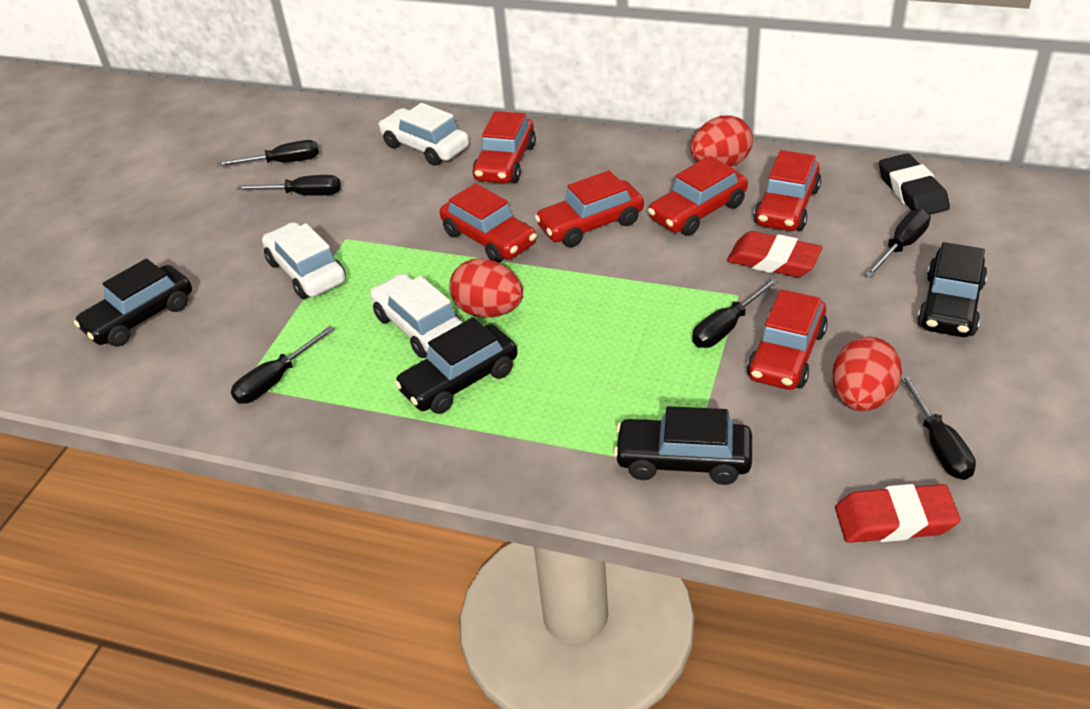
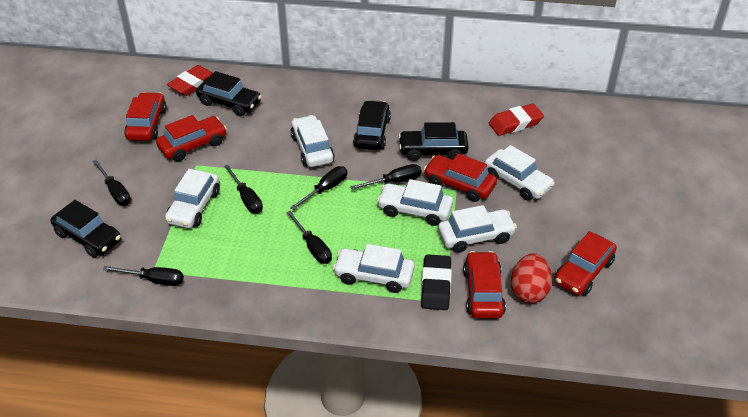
red car: 6 -> 5
red egg: 3 -> 1
white car: 3 -> 6

